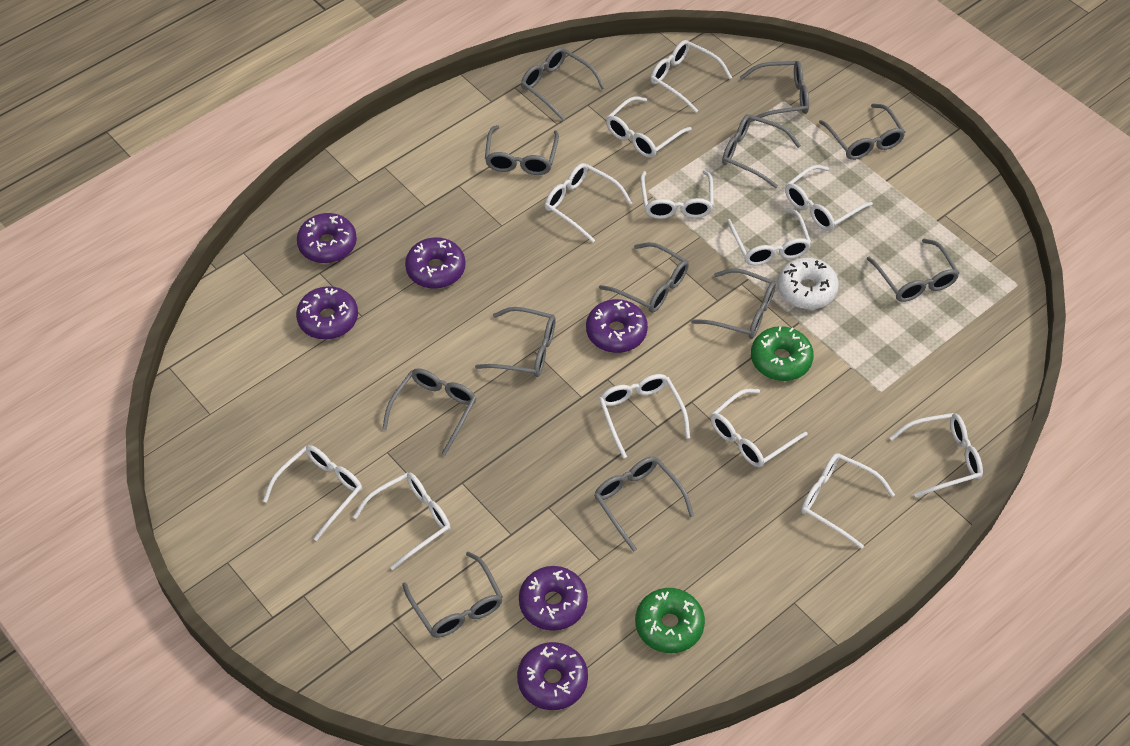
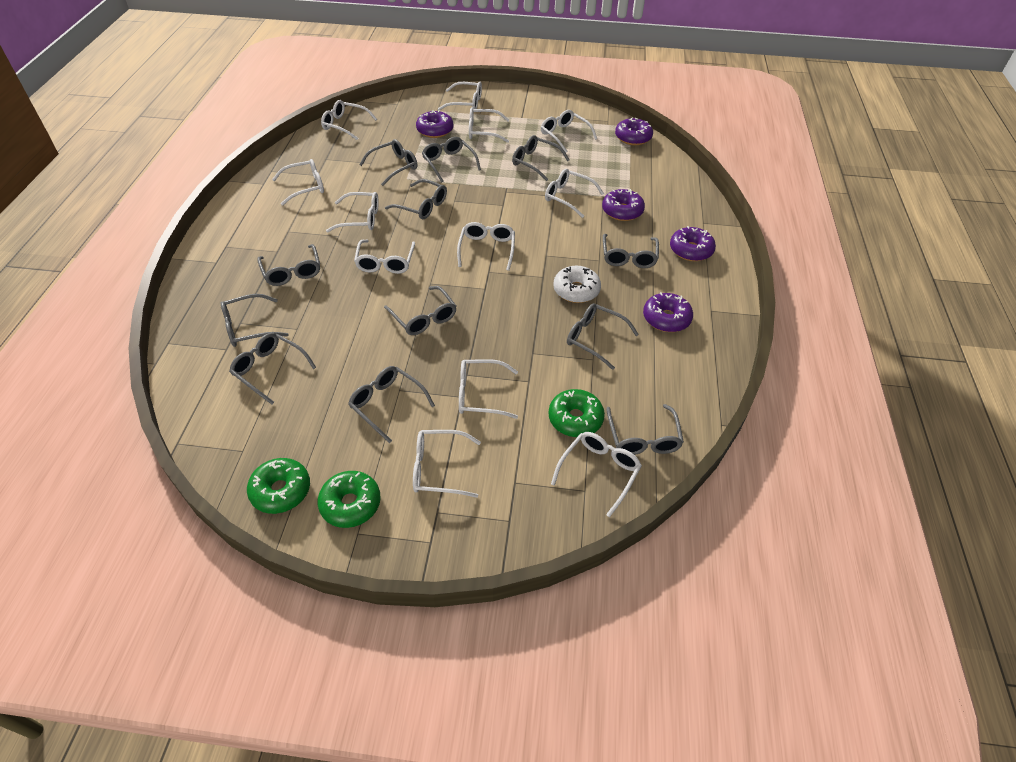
green donut: 2 -> 3
purple donut: 6 -> 5

